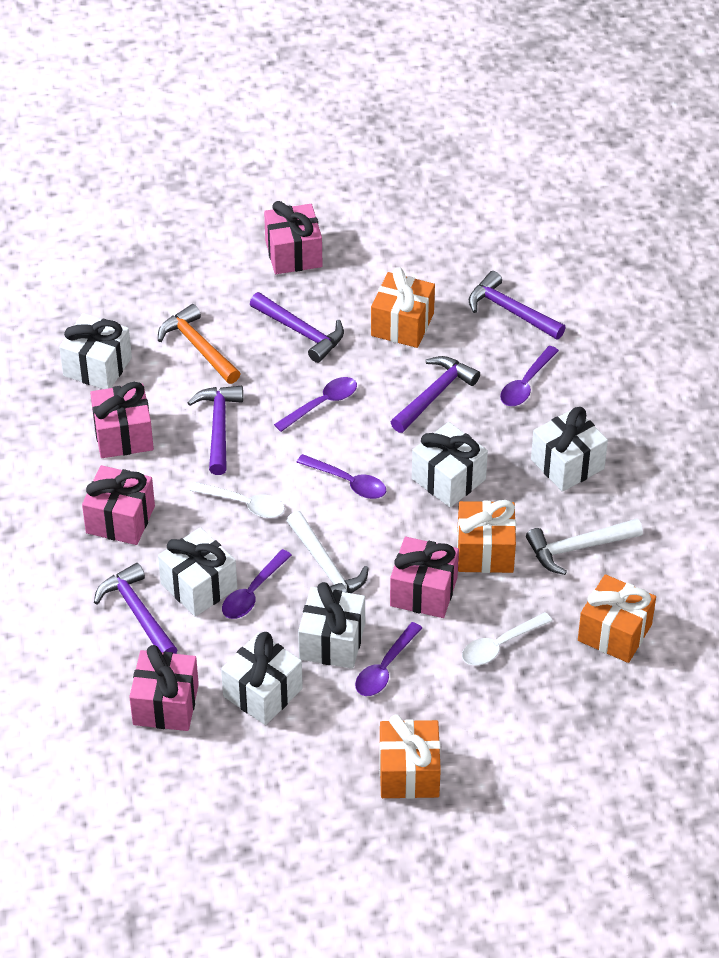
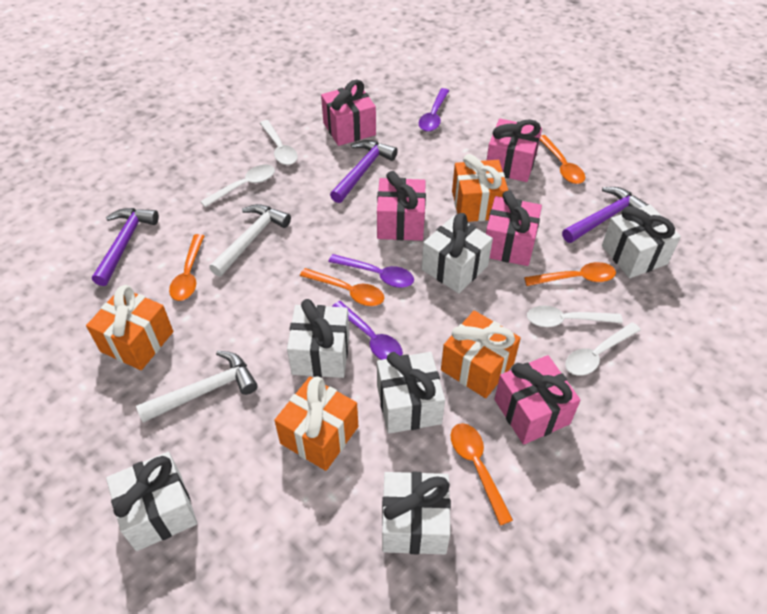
orange hammer: 1 -> 0
orange spoon: 0 -> 5
purple hammer: 5 -> 3
purple spoon: 5 -> 3
white spoon: 2 -> 4

